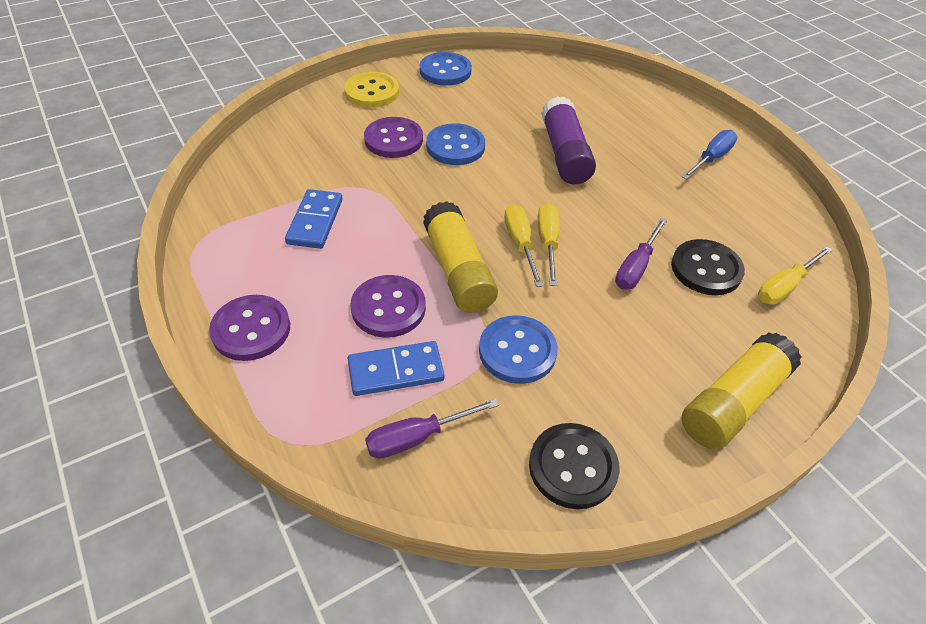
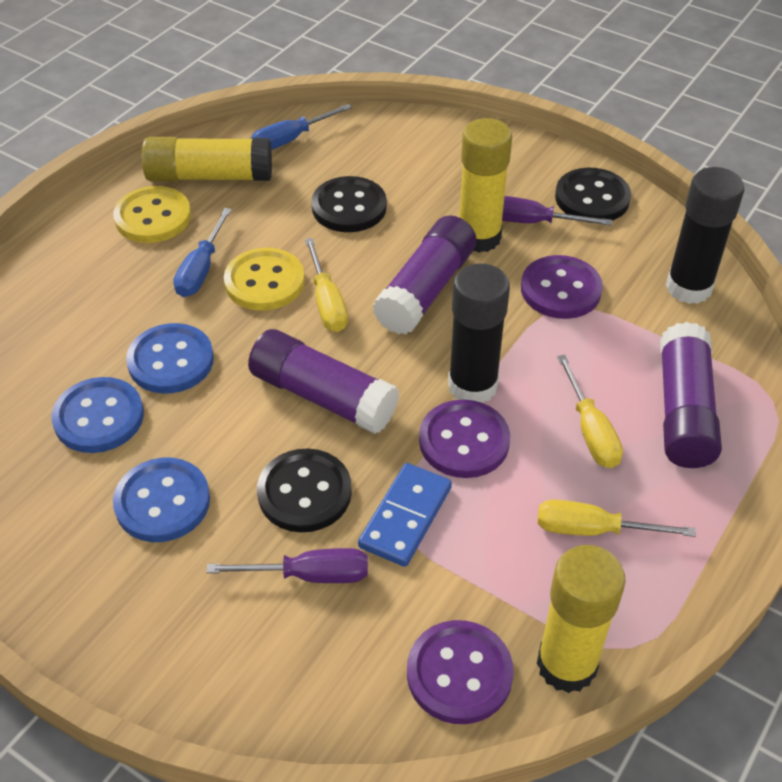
black button: 2 -> 3
black glue stick: 0 -> 2
blue domino: 2 -> 1
blue screwdriver: 1 -> 2
purple glue stick: 1 -> 3
yellow button: 1 -> 2
yellow glue stick: 2 -> 3

